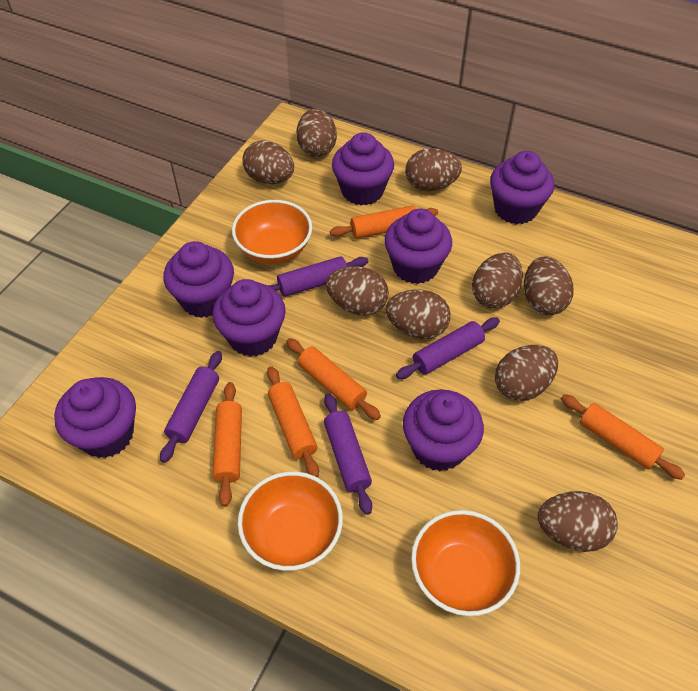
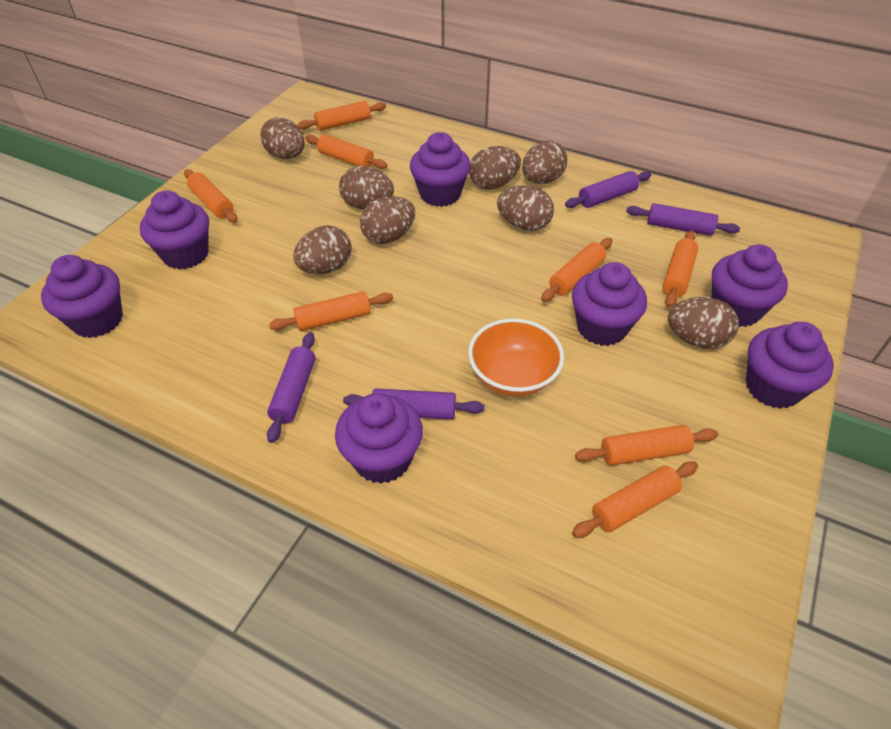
brown egg: 9 -> 8
orange bowl: 3 -> 1
orange rolling pin: 5 -> 8

